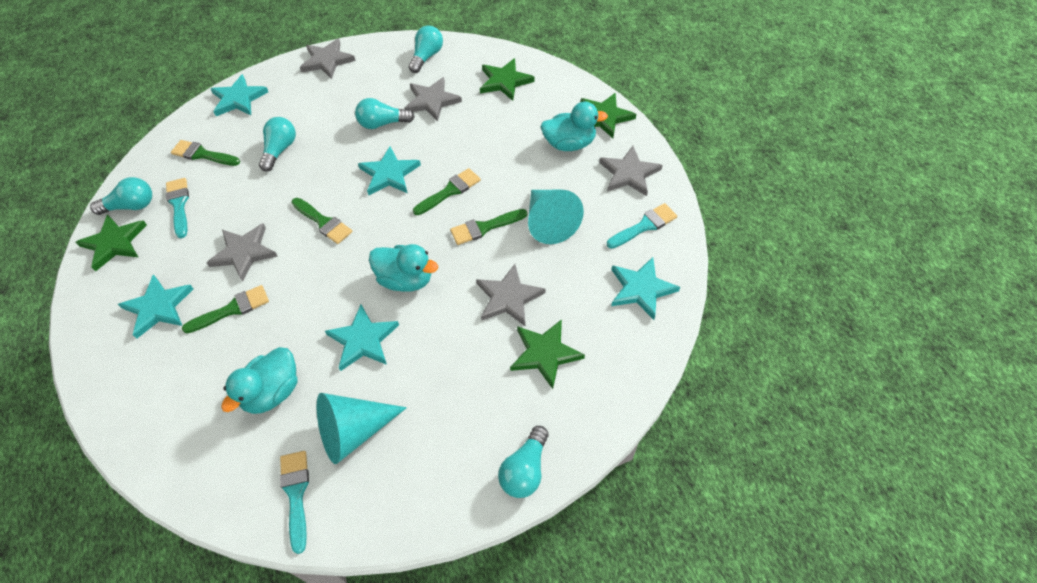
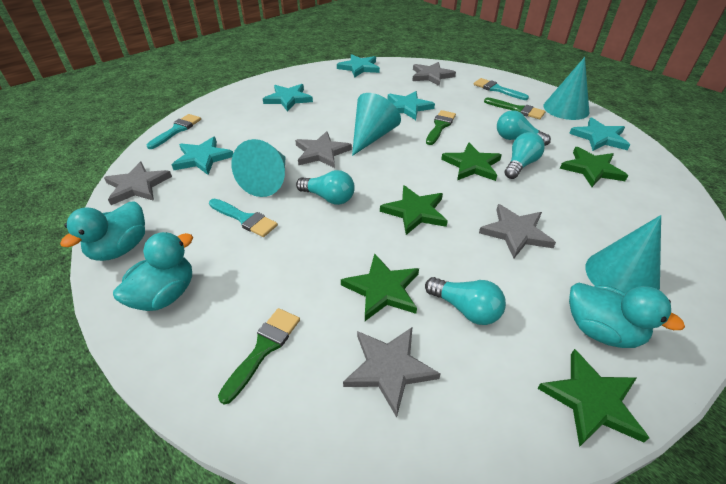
green brush: 5 -> 3
green star: 4 -> 5
turquoise cone: 2 -> 4
turquoise light bulb: 5 -> 4

